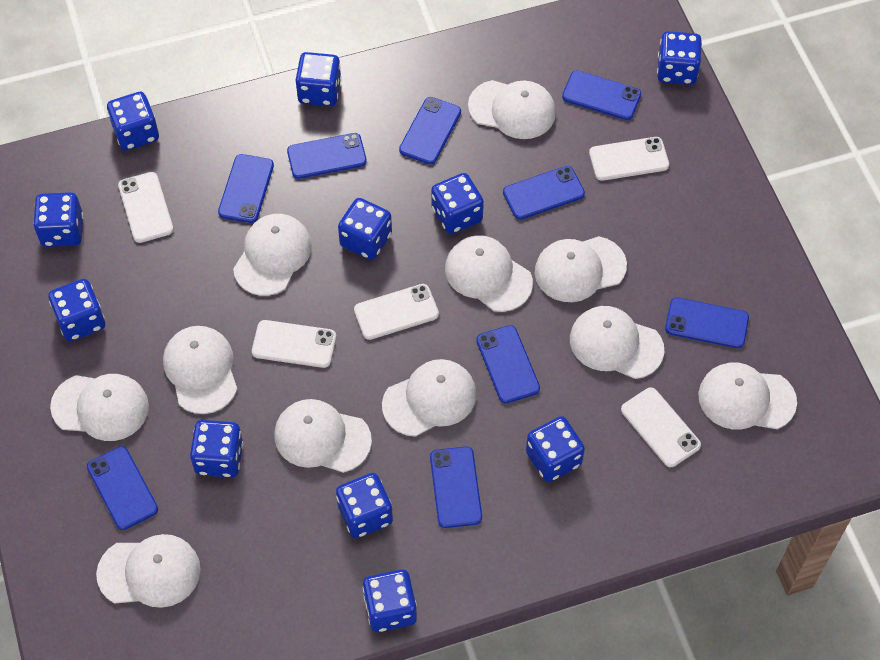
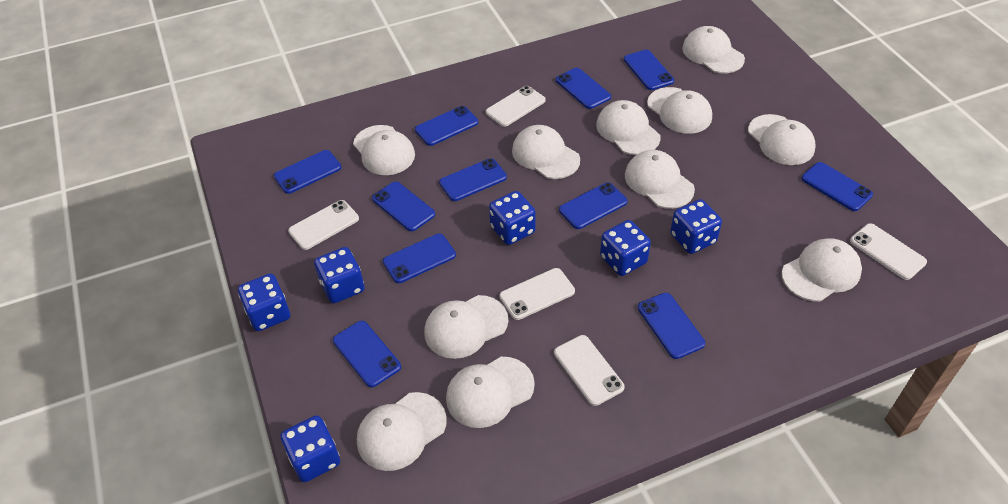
blue dice: 11 -> 6
blue phone: 9 -> 11

